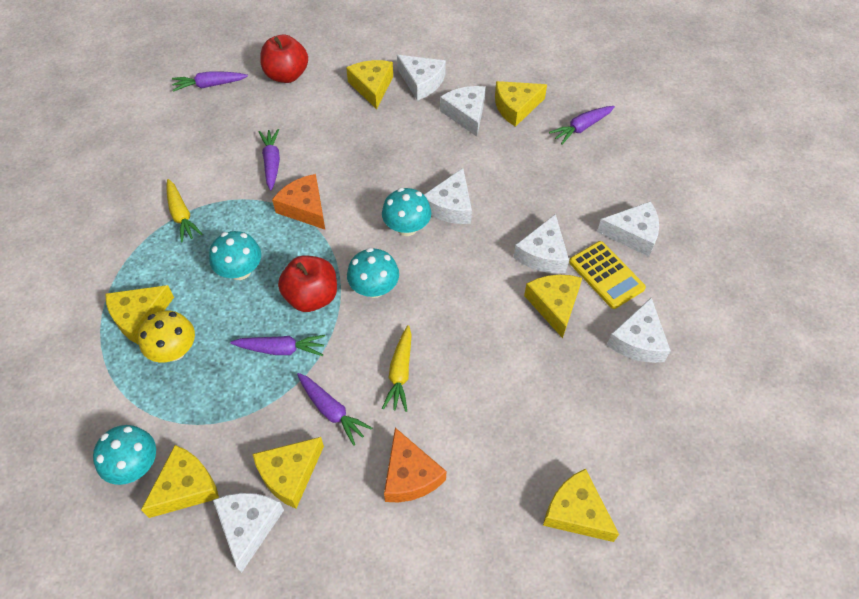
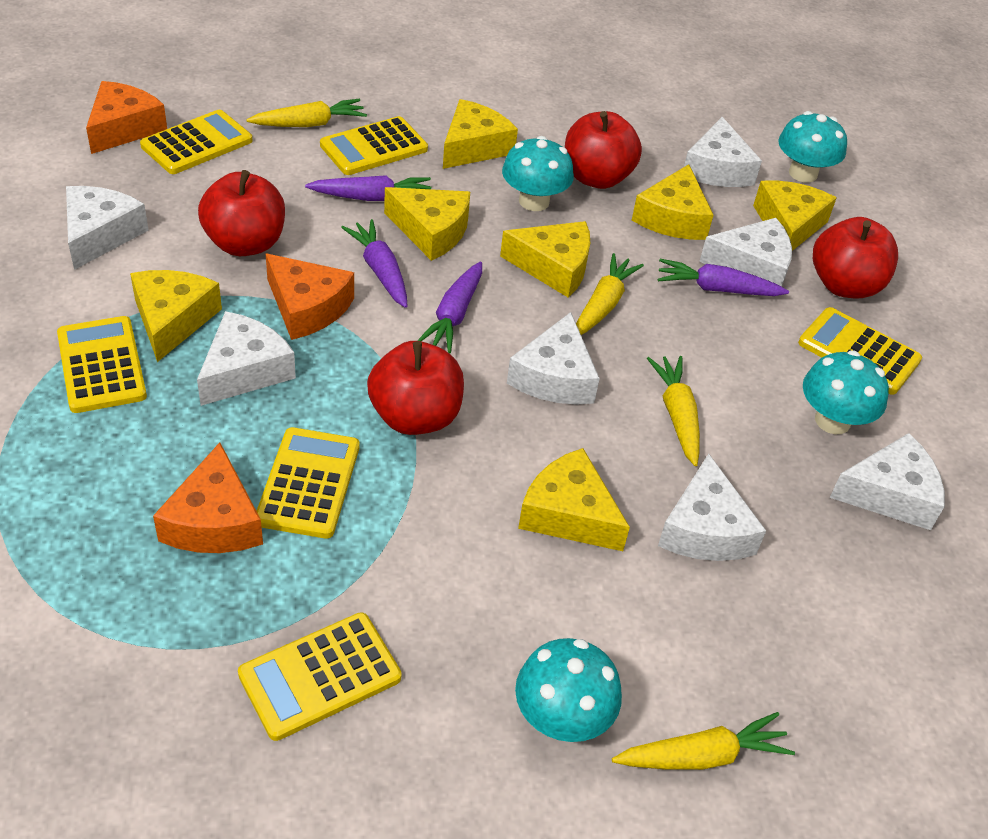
orange cheese: 2 -> 3
purple carrot: 5 -> 4
red apple: 2 -> 4
yellow calculator: 1 -> 6
yellow carrot: 2 -> 4
yellow mushroom: 1 -> 0

